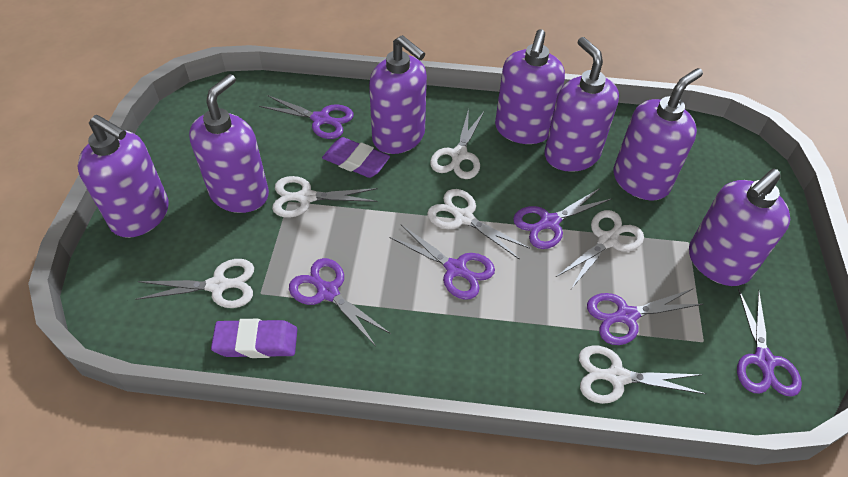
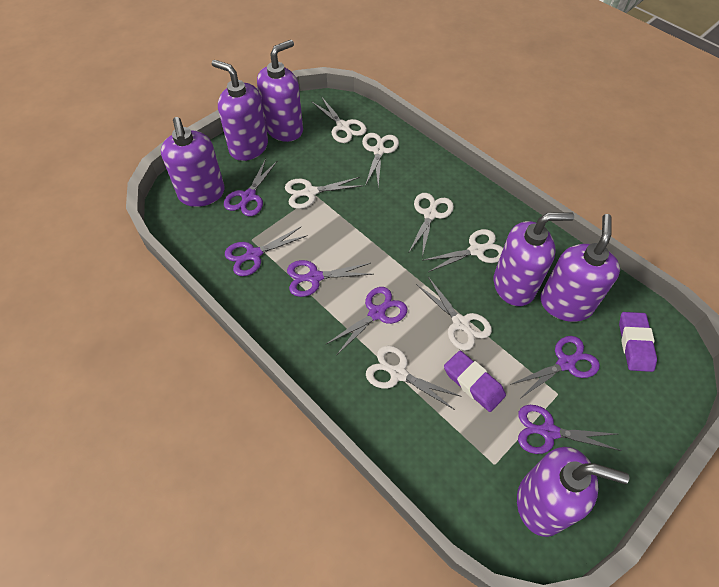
purple soap dispenser: 7 -> 6
white scissors: 6 -> 7

